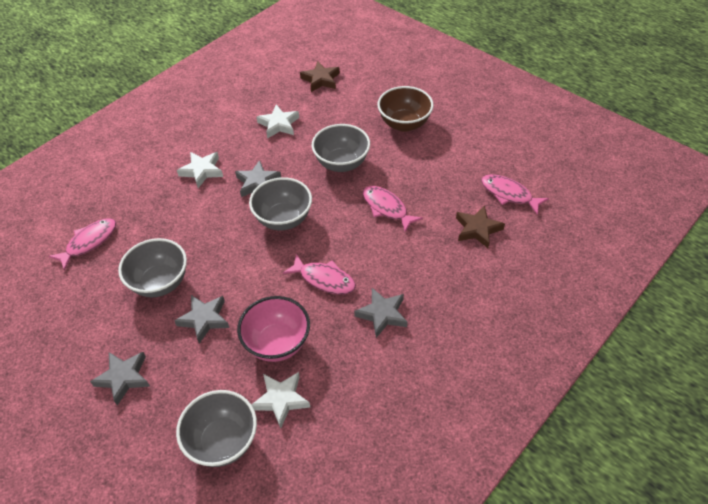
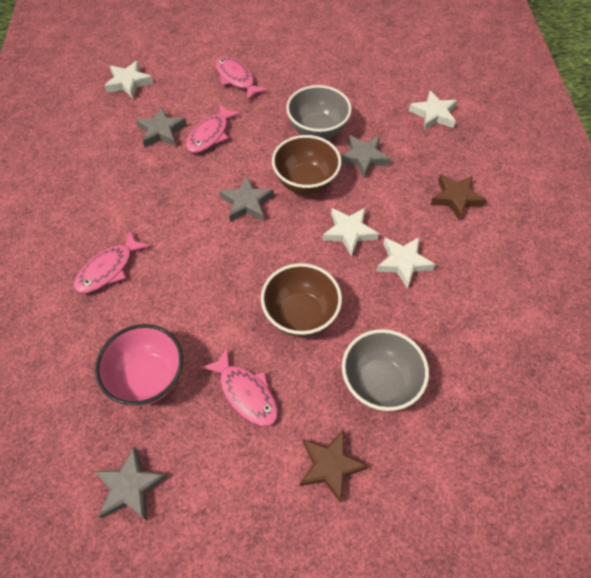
brown bowl: 1 -> 2
grey bowl: 4 -> 2
white star: 3 -> 4

